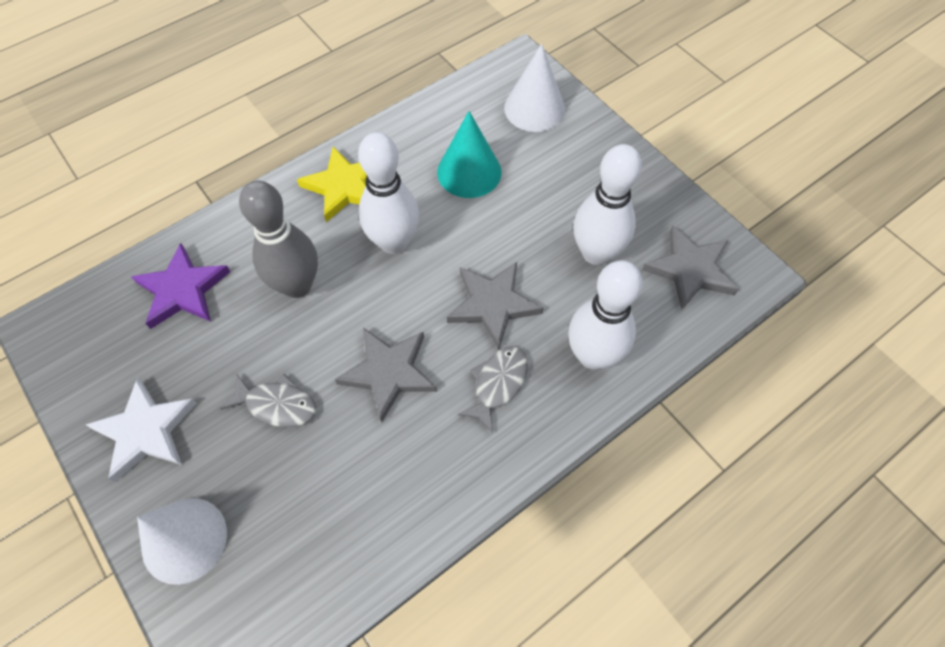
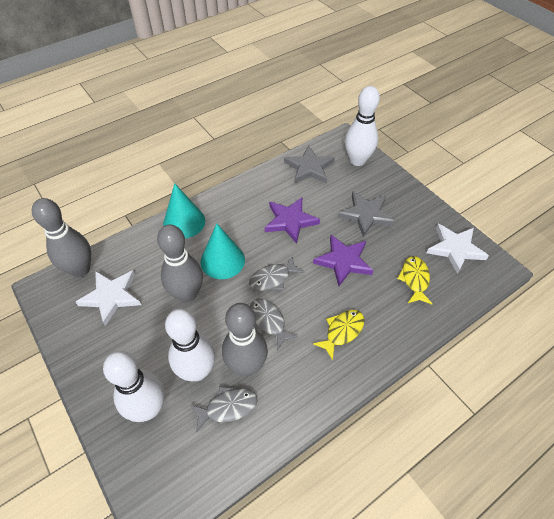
grey bowling pin: 1 -> 3
grey fish: 2 -> 3
grey star: 3 -> 2
purple star: 1 -> 2
turquoise cone: 1 -> 2
white cone: 2 -> 0
white star: 1 -> 2
yellow fish: 0 -> 2
yellow star: 1 -> 0

